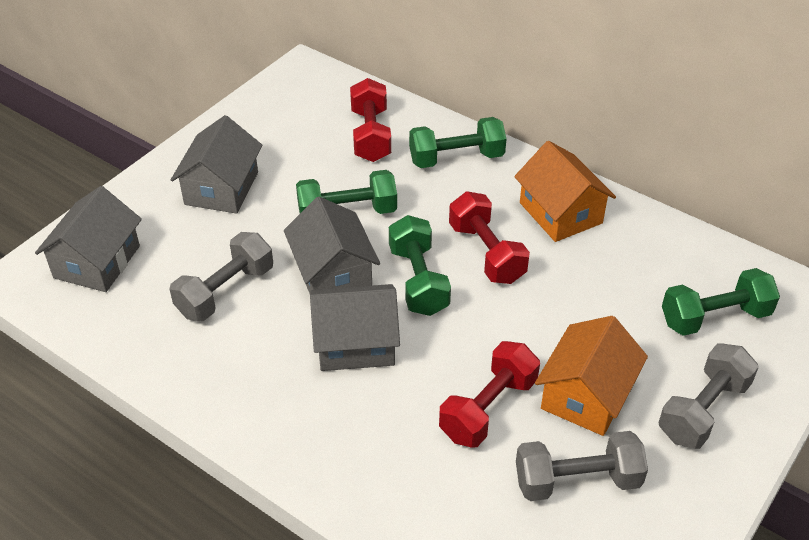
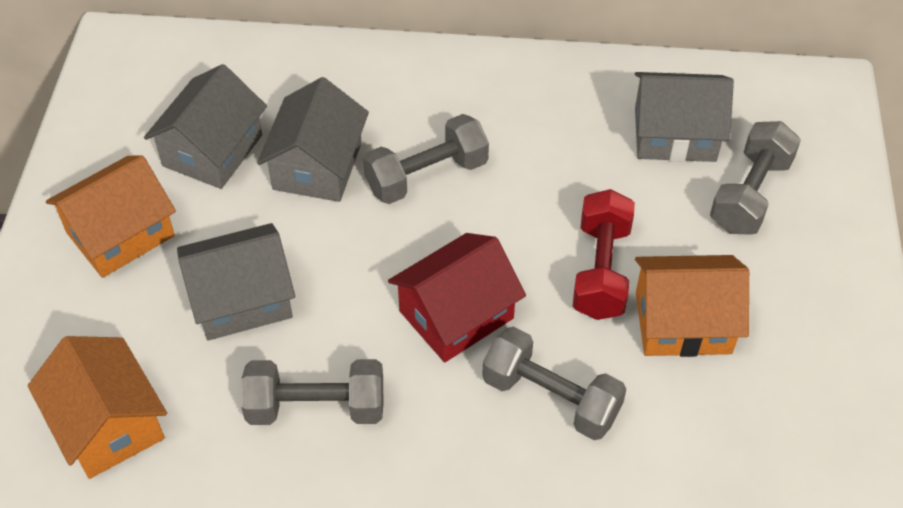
green dumbbell: 4 -> 0
grey dumbbell: 3 -> 4
orange house: 2 -> 3
red dumbbell: 3 -> 1
red house: 0 -> 1

